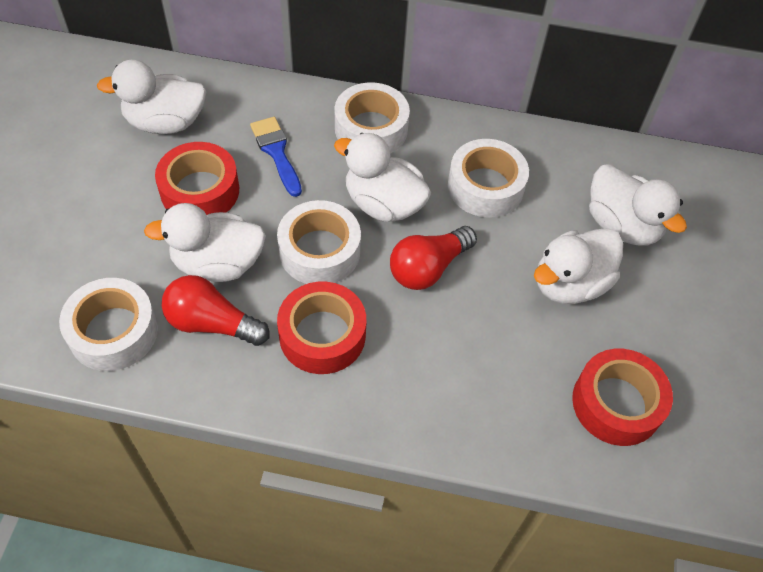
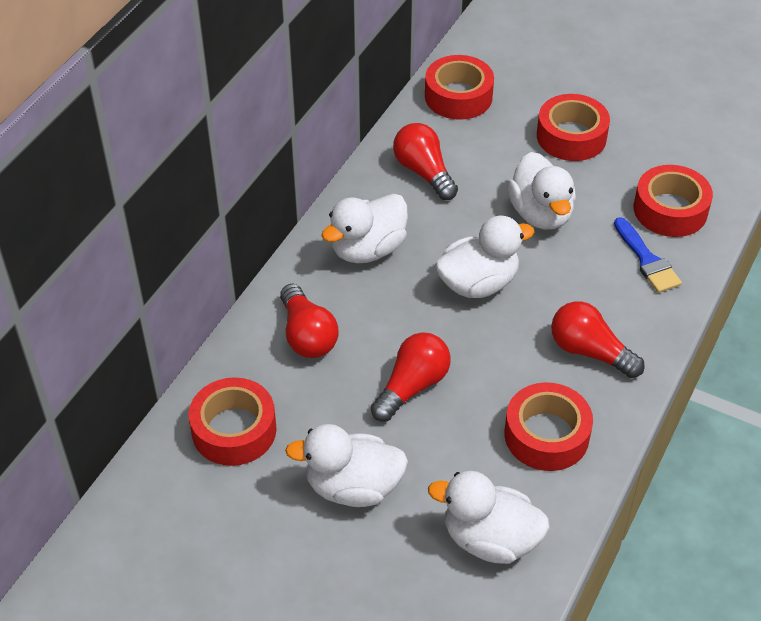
red light bulb: 2 -> 4
red tape: 3 -> 5
white tape: 4 -> 0

